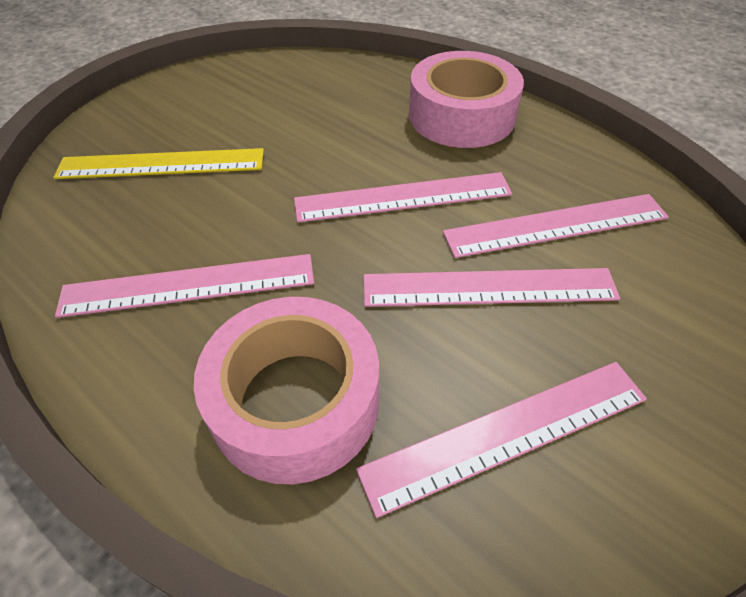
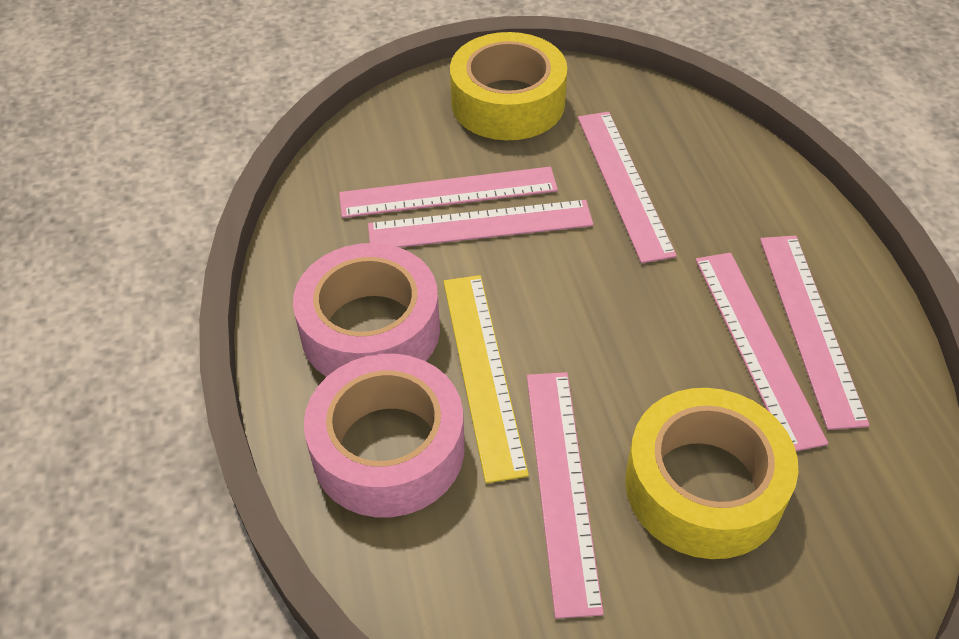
pink ruler: 5 -> 6
yellow tape: 0 -> 2

